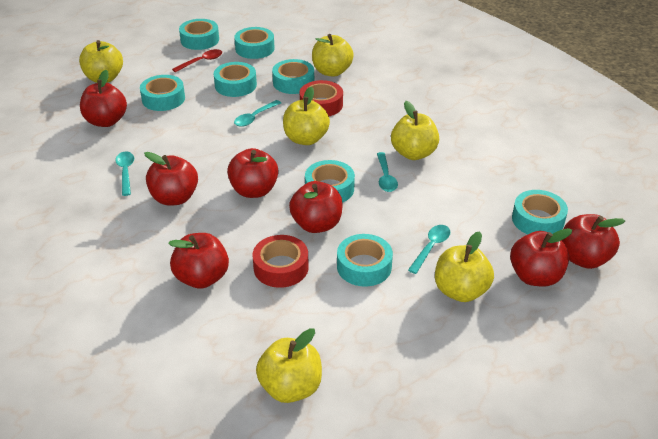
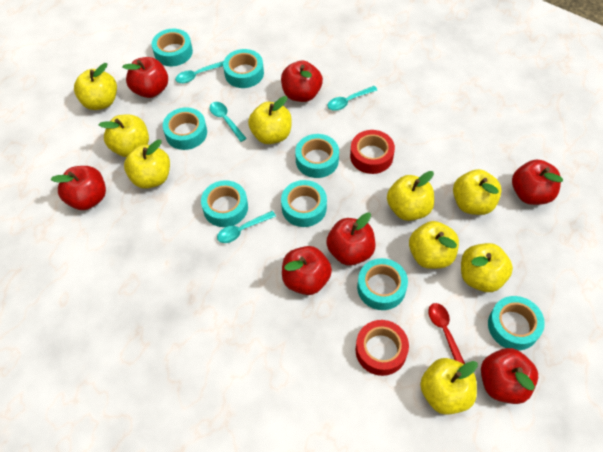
yellow apple: 6 -> 9

